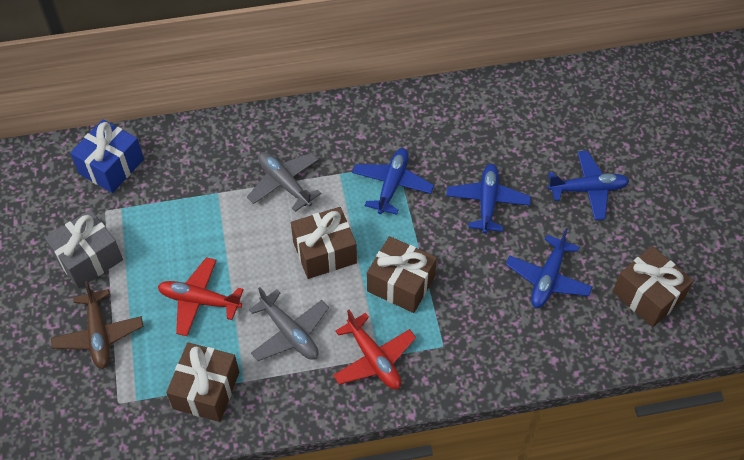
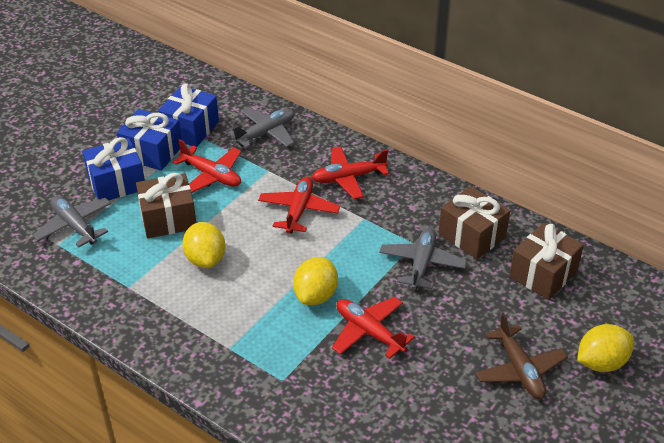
blue gift: 1 -> 3
blue plane: 4 -> 0
brown gift: 4 -> 3
grey gift: 1 -> 0
grey plane: 2 -> 3
red plane: 2 -> 4
yellow lemon: 0 -> 3

